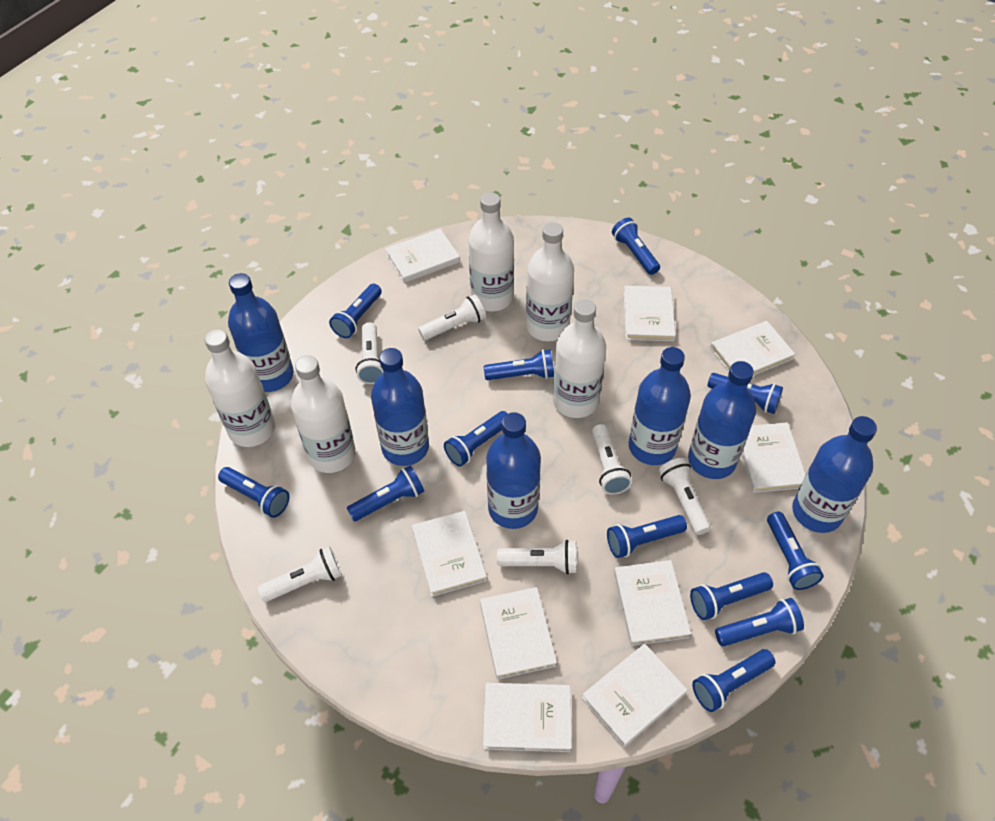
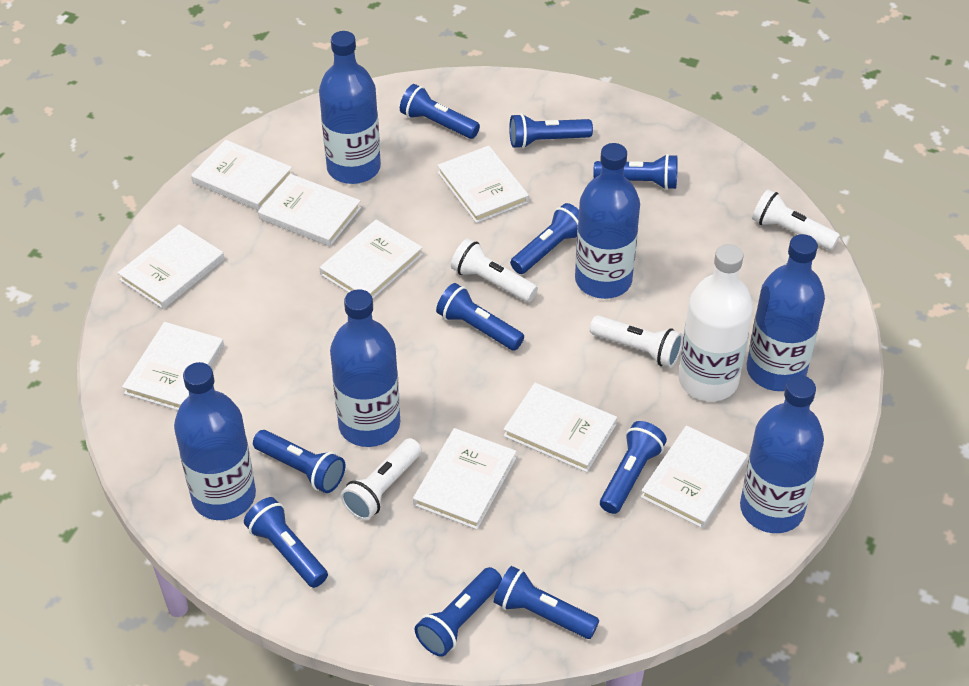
blue flashlight: 12 -> 10
white bottle: 5 -> 1
white flashlight: 6 -> 4

